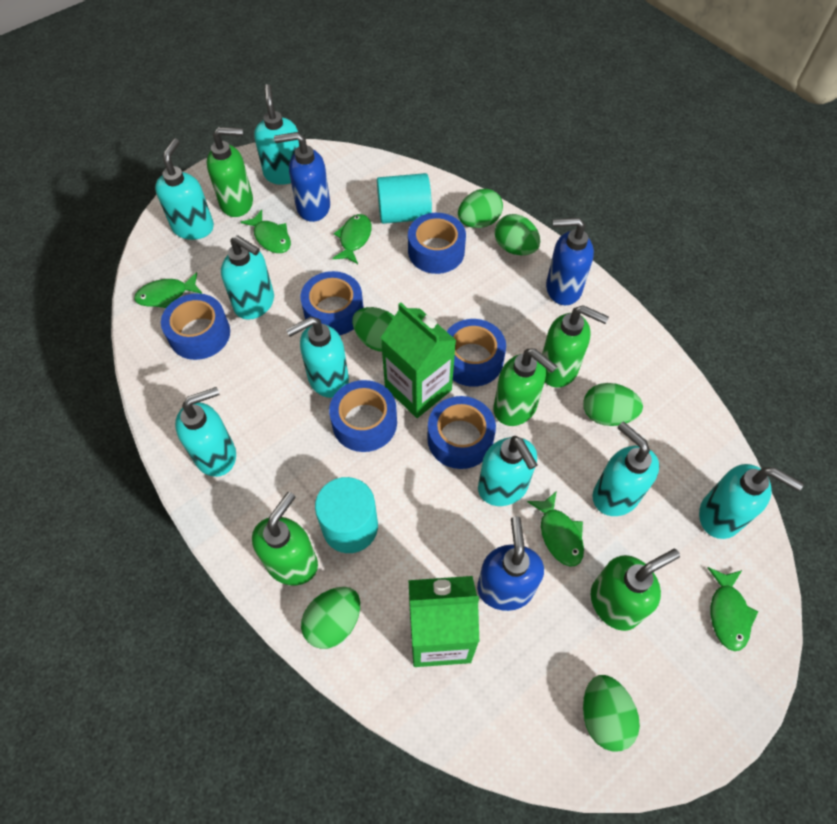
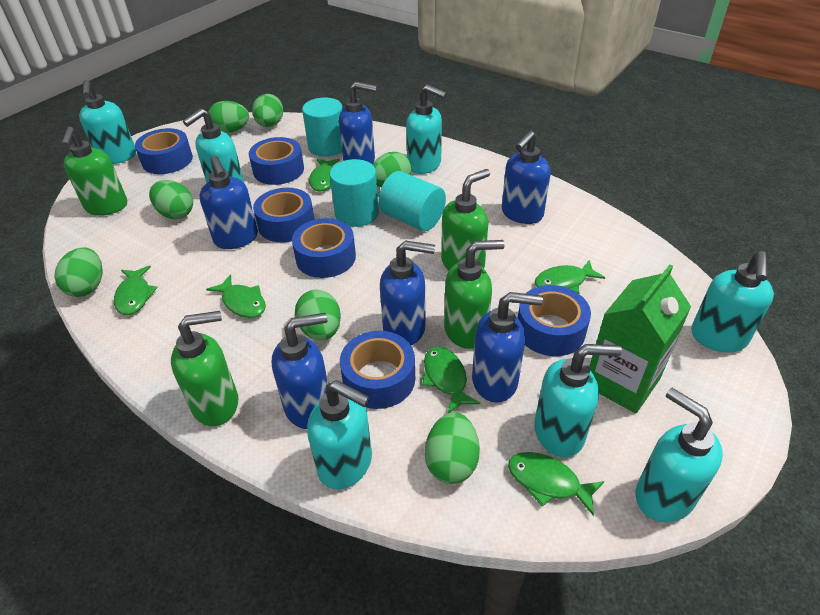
blue soap dispenser: 3 -> 6
green carton: 2 -> 1
green egg: 6 -> 7
green fish: 5 -> 6
green soap dispenser: 5 -> 4
turquoise cylinder: 2 -> 3
turquoise soap dispenser: 8 -> 7

